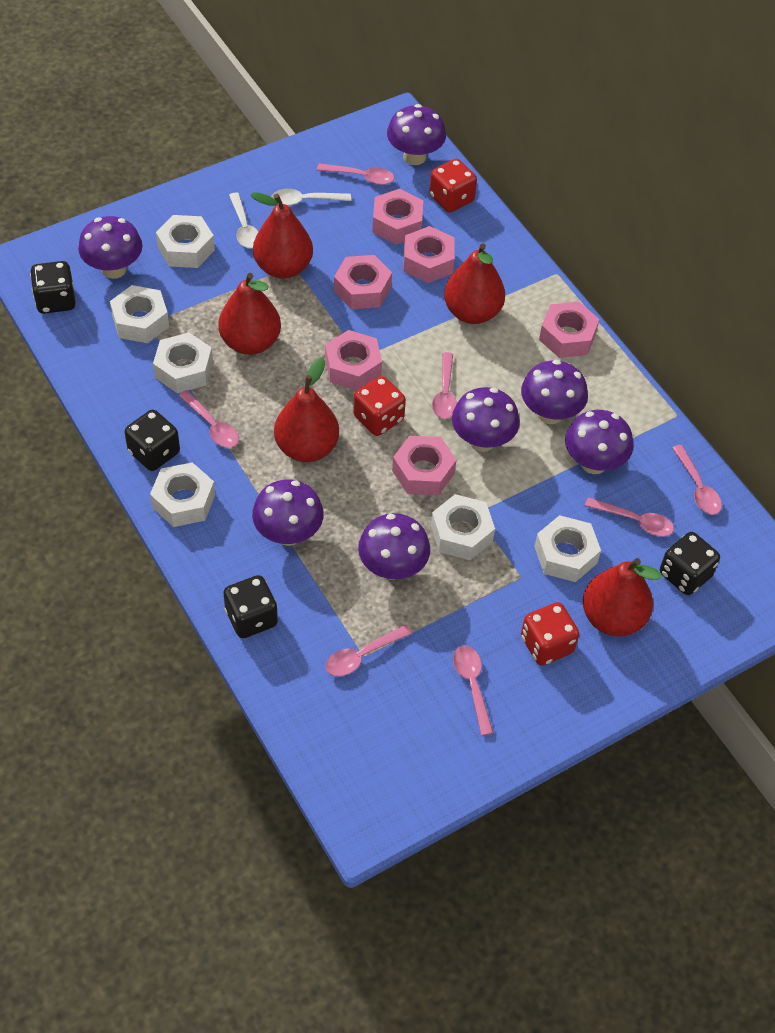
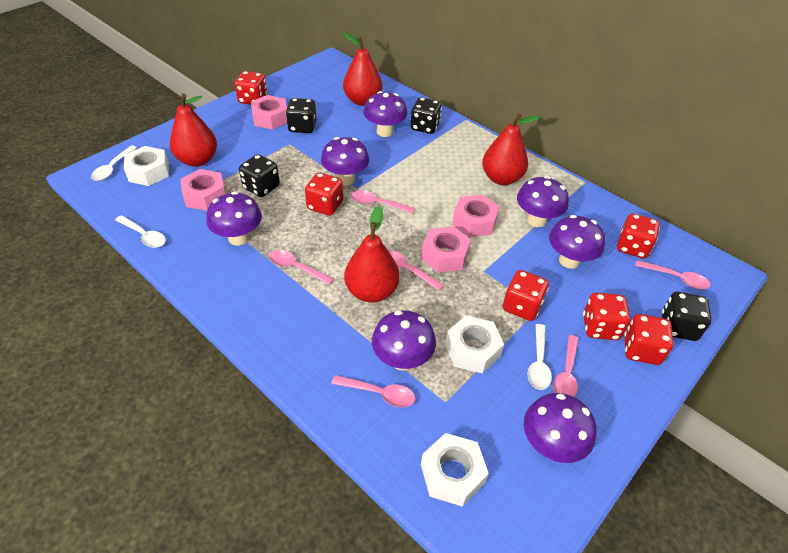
pink nut: 6 -> 4
pink spoon: 7 -> 6
red dice: 3 -> 6
red pear: 5 -> 4
white nut: 6 -> 3
white spoon: 2 -> 3

